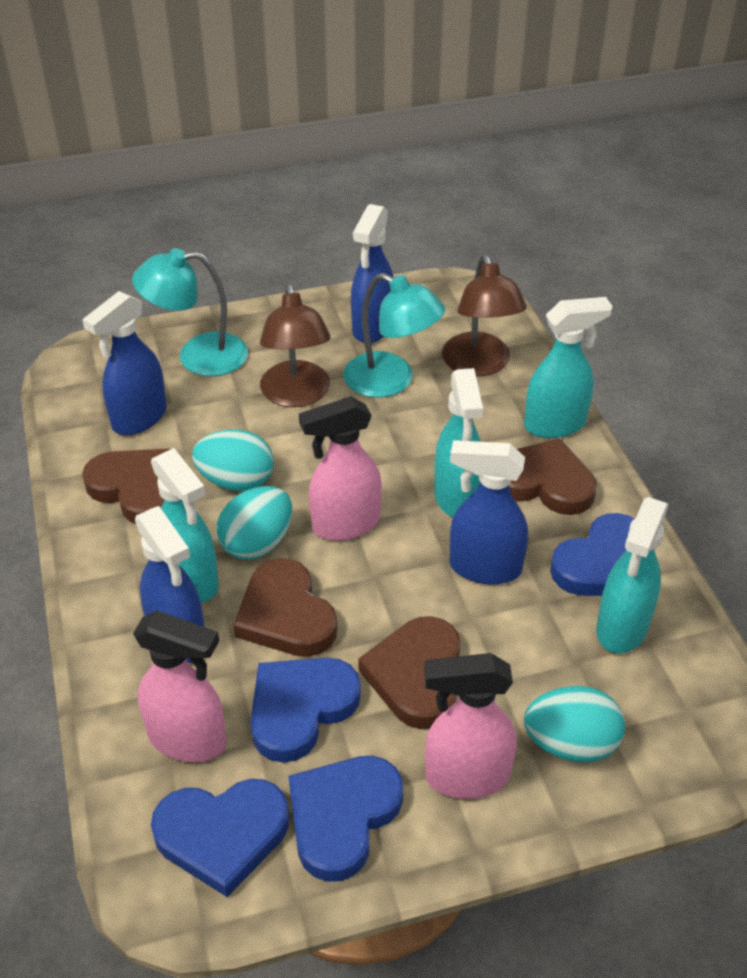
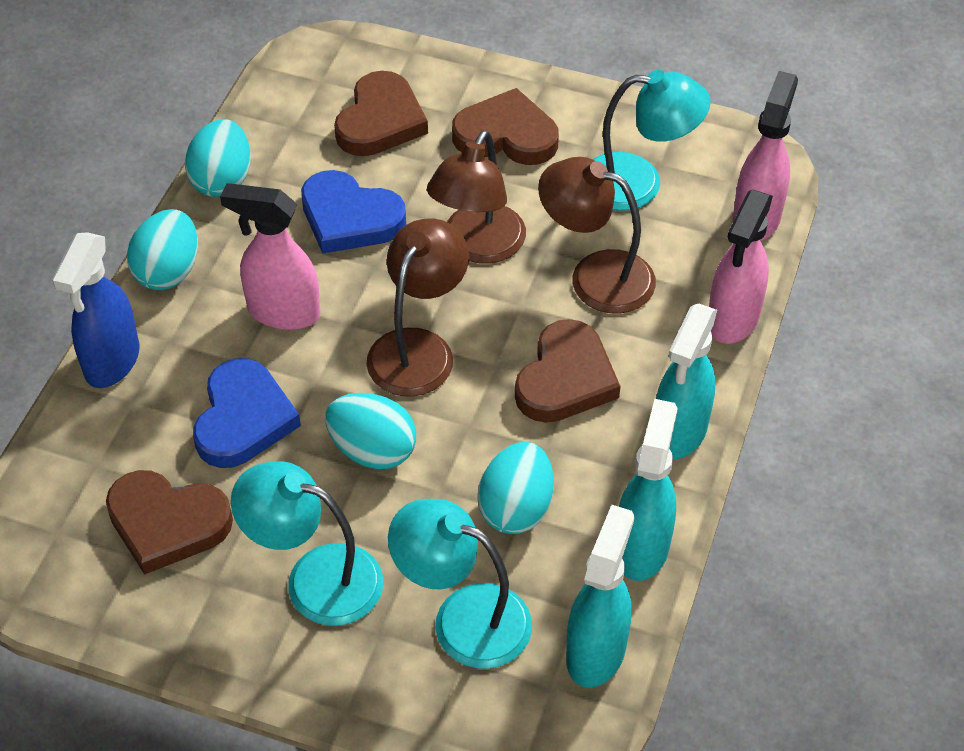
blue heart: 4 -> 2
blue spray bottle: 4 -> 1
brown lamp: 2 -> 3
turquoise egg: 3 -> 4
turquoise lamp: 2 -> 3
turquoise spray bottle: 4 -> 3

